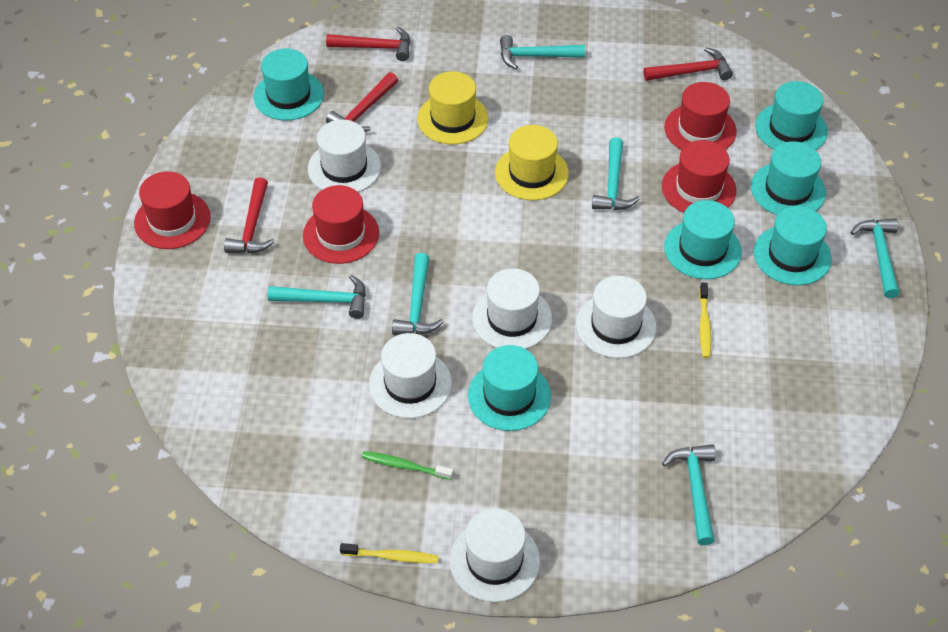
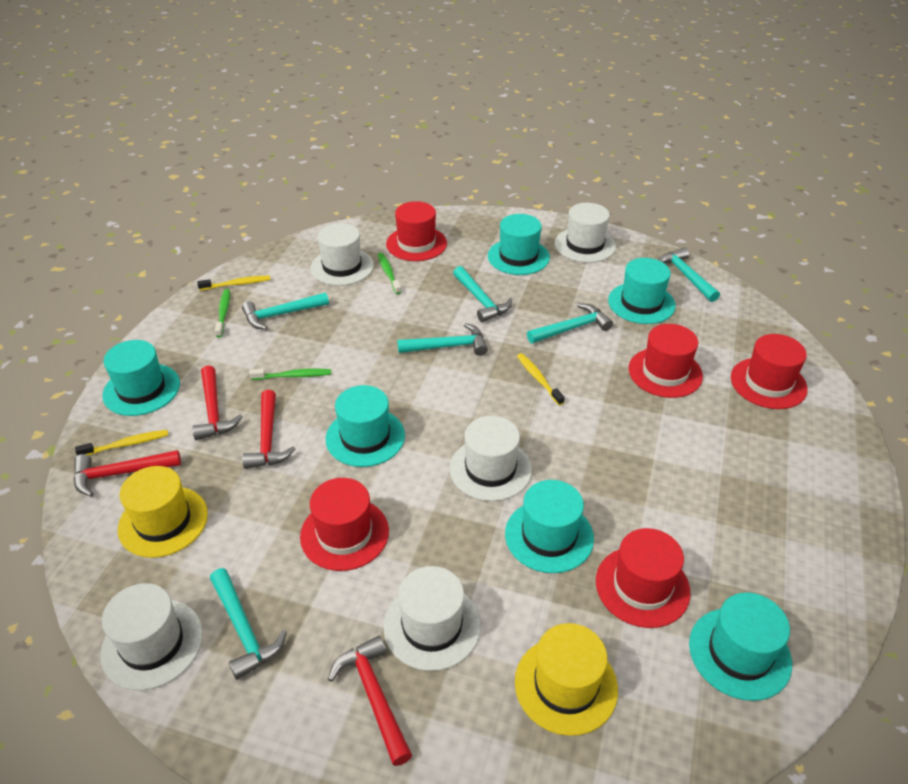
green toothbrush: 1 -> 3
red hat: 4 -> 5
yellow toothbrush: 2 -> 3

